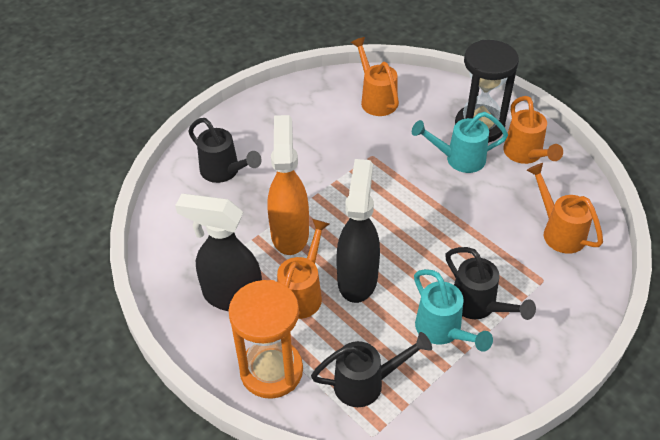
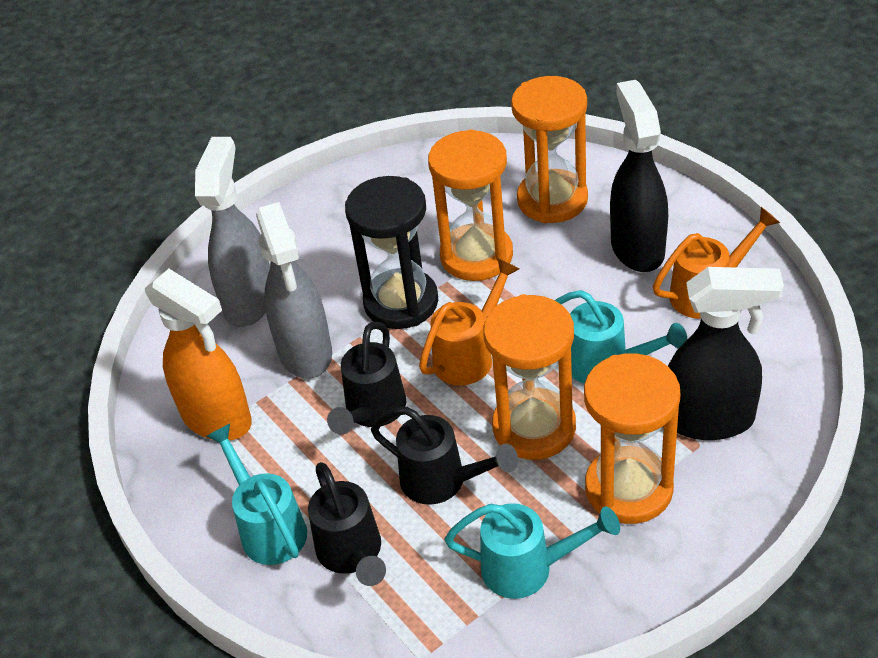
grey spray bottle: 0 -> 2
orange hourglass: 1 -> 4
orange watering can: 4 -> 2
turquoise watering can: 2 -> 3

